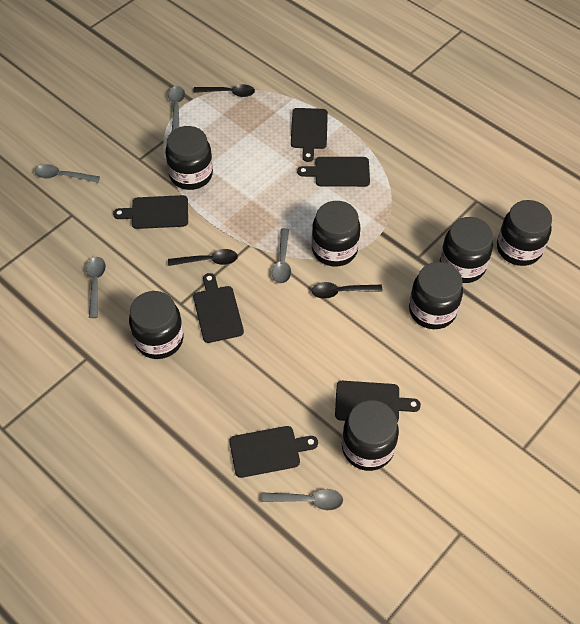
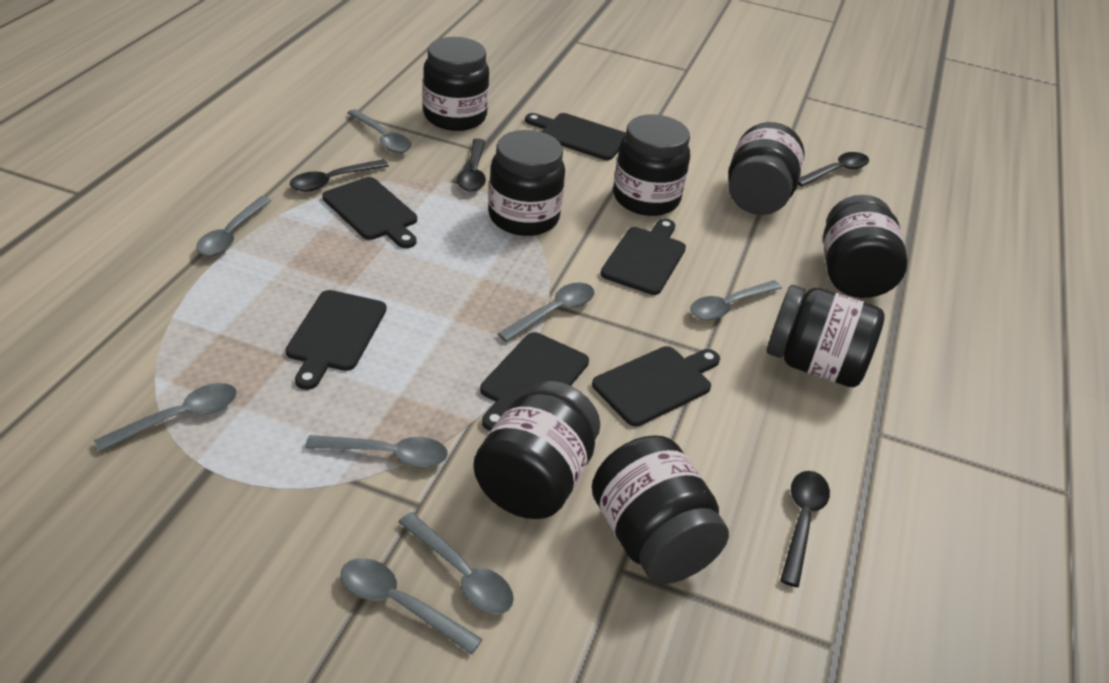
black jar: 7 -> 8
black spoon: 3 -> 4
grey spoon: 5 -> 8

